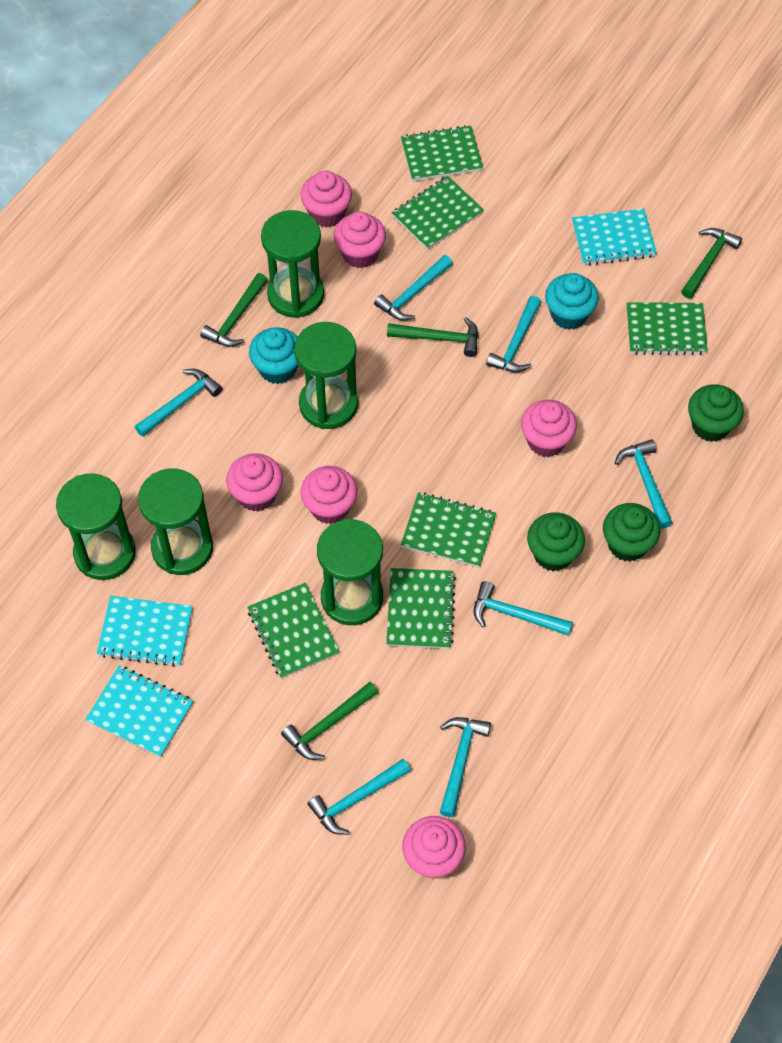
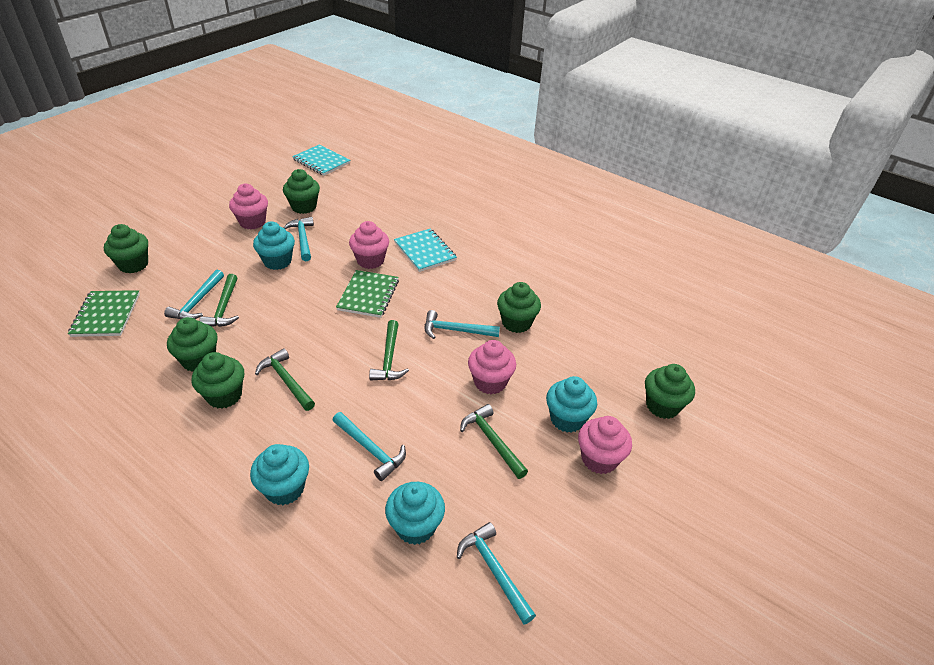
green cupcake: 3 -> 6
green hourglass: 5 -> 0
green notebook: 6 -> 2
pink cupcake: 6 -> 4
turquoise cupcake: 2 -> 4
turquoise hammer: 7 -> 5
turquoise notebook: 3 -> 2

